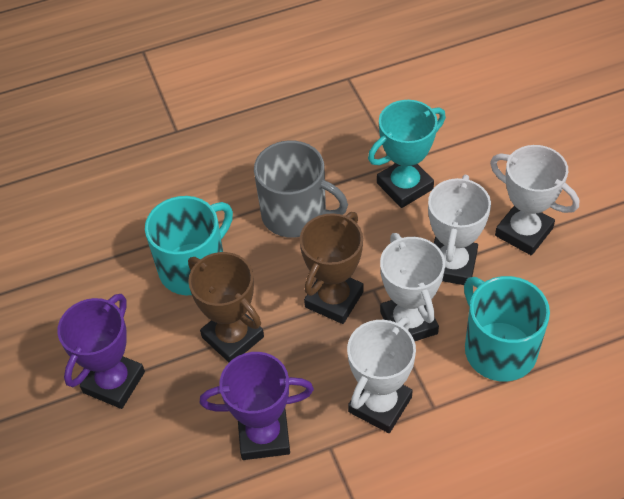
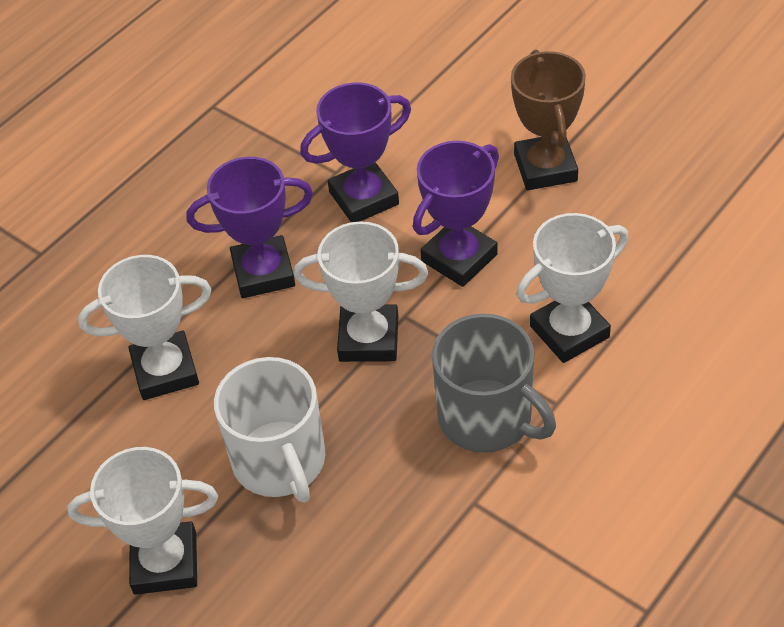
brown trophy: 2 -> 1
purple trophy: 2 -> 3
turquoise mug: 2 -> 0
turquoise trophy: 1 -> 0
white mug: 0 -> 1

